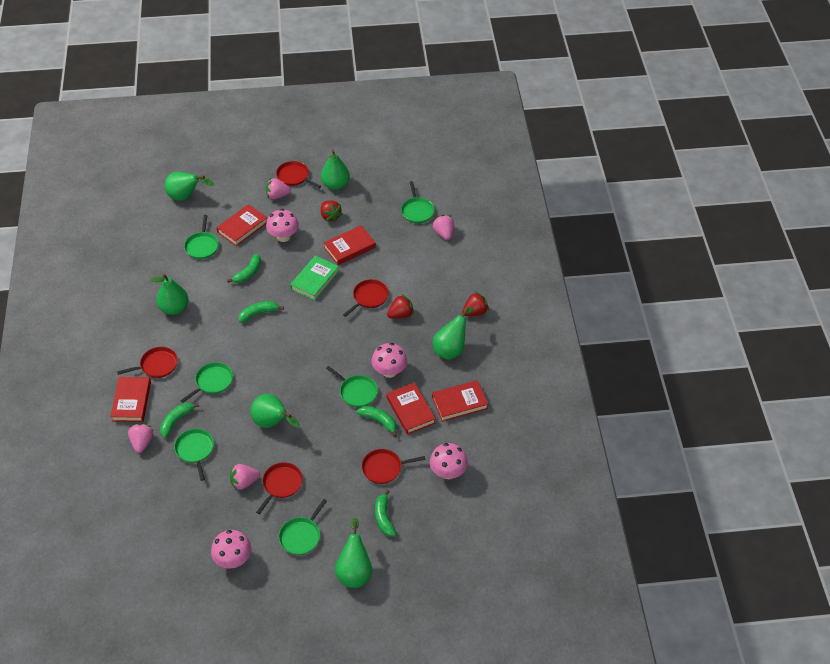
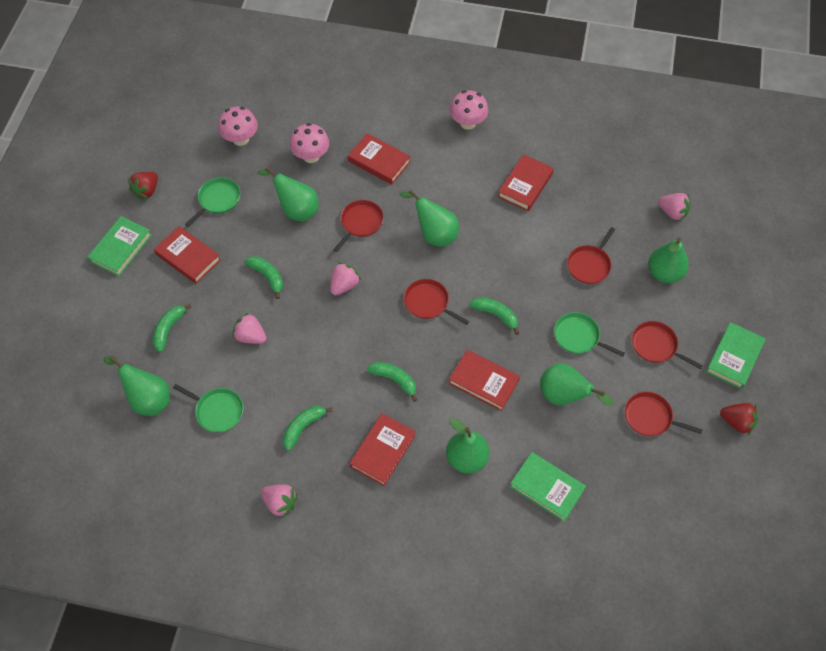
green book: 1 -> 3
green pan: 6 -> 3
pink mushroom: 4 -> 3
red strawberry: 3 -> 2

